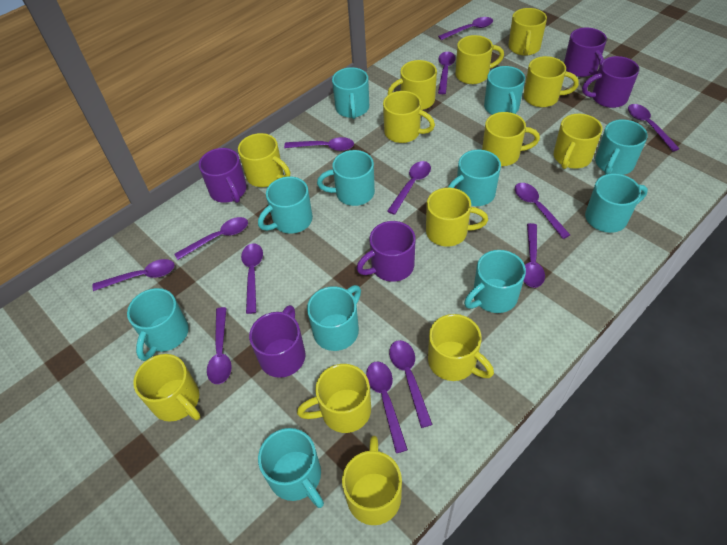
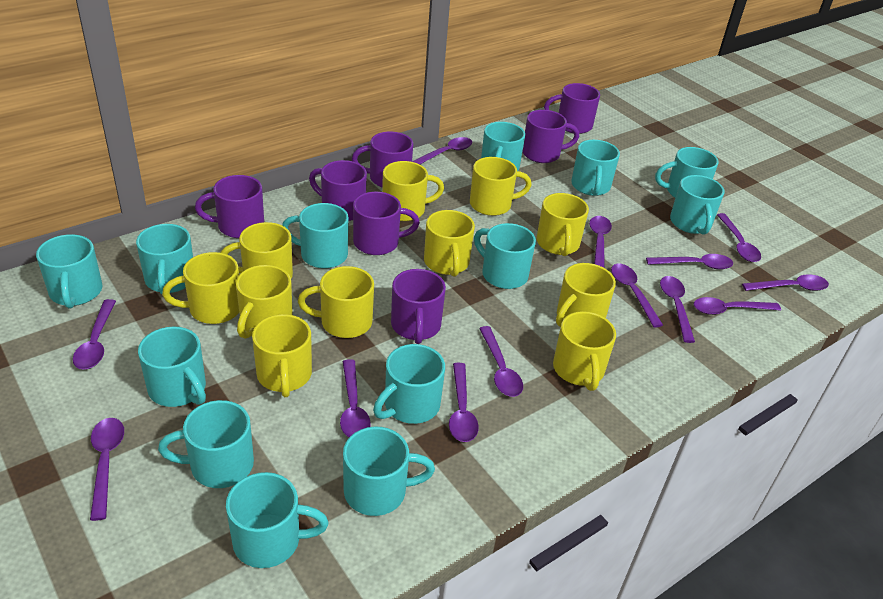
purple mug: 5 -> 7
turquoise mug: 11 -> 13
yellow mug: 13 -> 11

